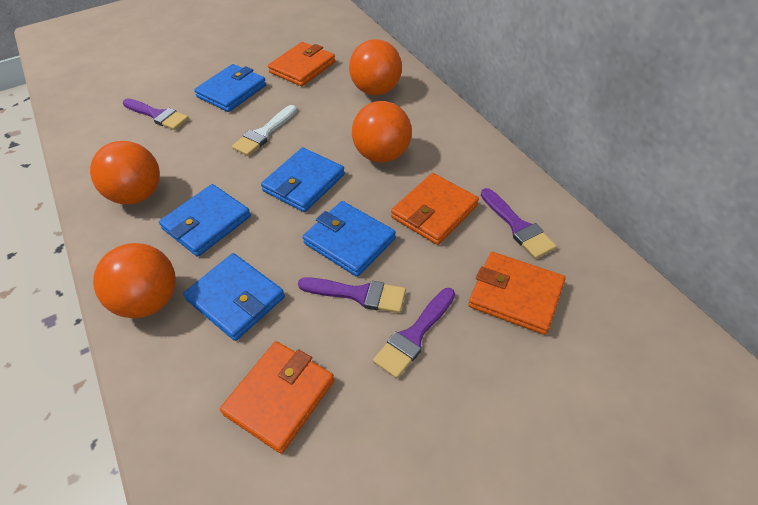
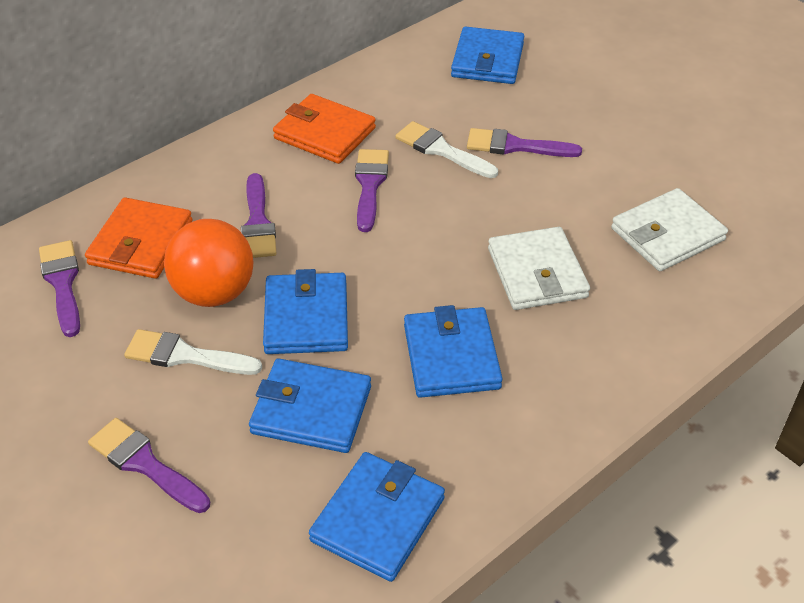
orange ball: 4 -> 1
orange wallet: 4 -> 2
purple brush: 4 -> 5
white brush: 1 -> 2
white wallet: 0 -> 2

